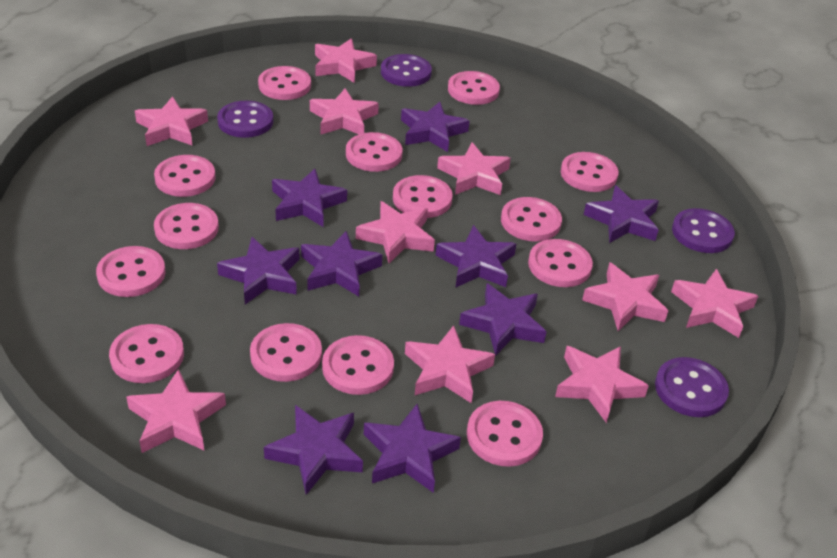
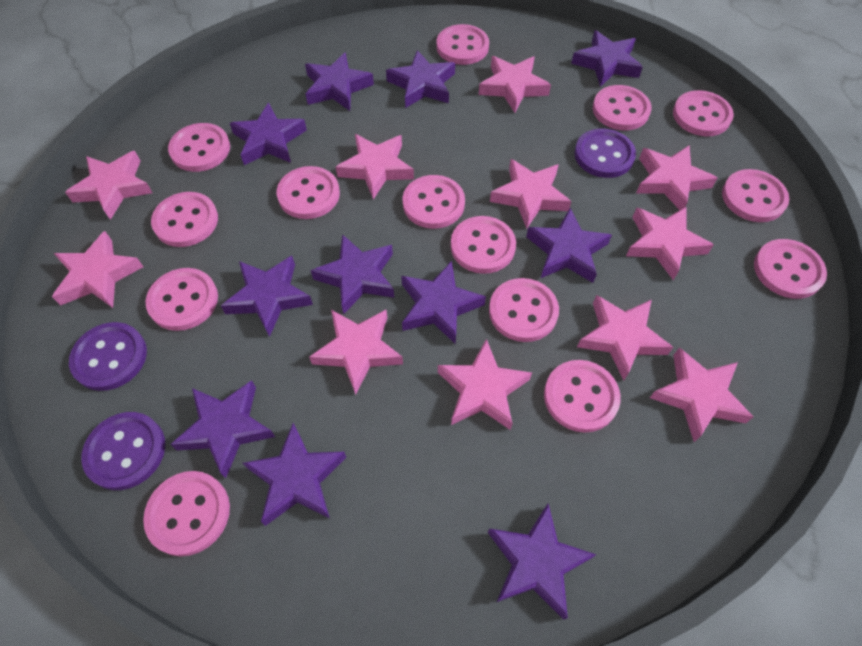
pink star: 10 -> 11
purple button: 4 -> 3
purple star: 9 -> 11

